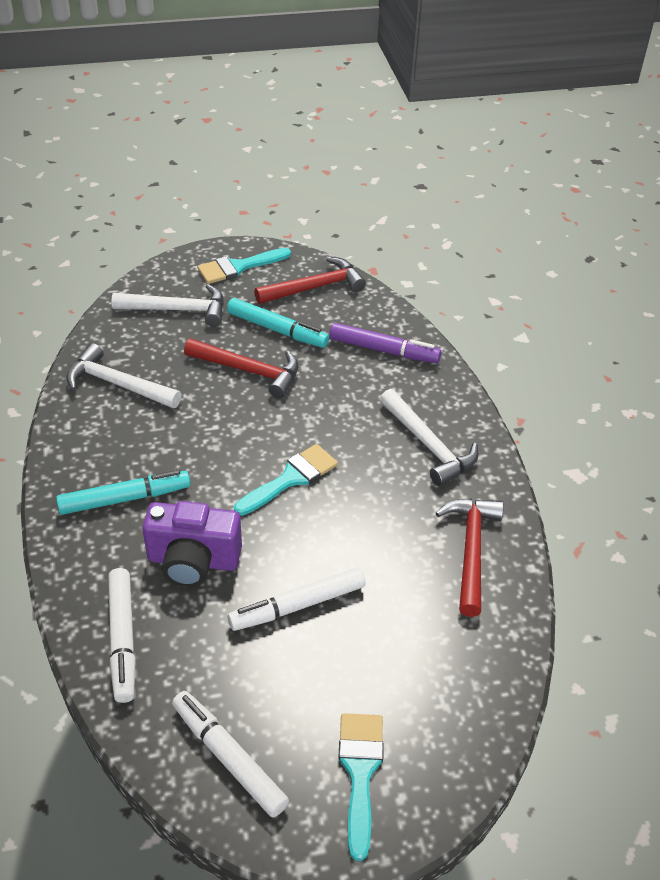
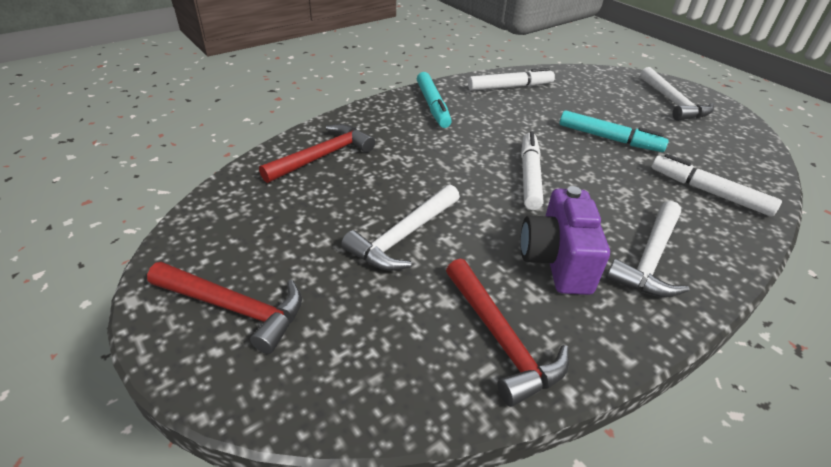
purple marker: 1 -> 0
turquoise brush: 3 -> 0

